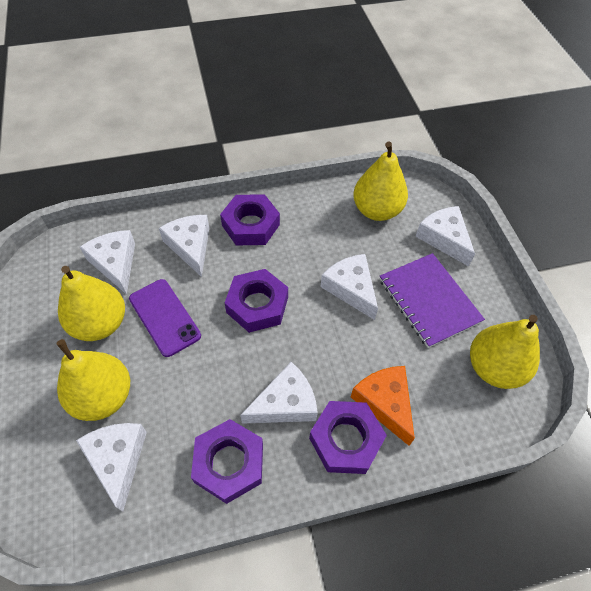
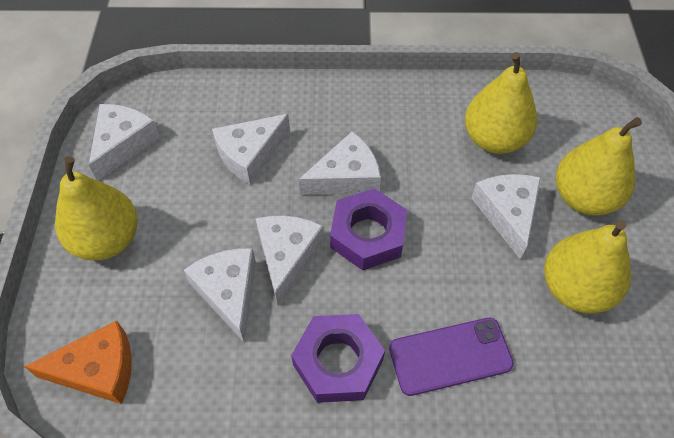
purple notebook: 1 -> 0
purple nut: 4 -> 2

